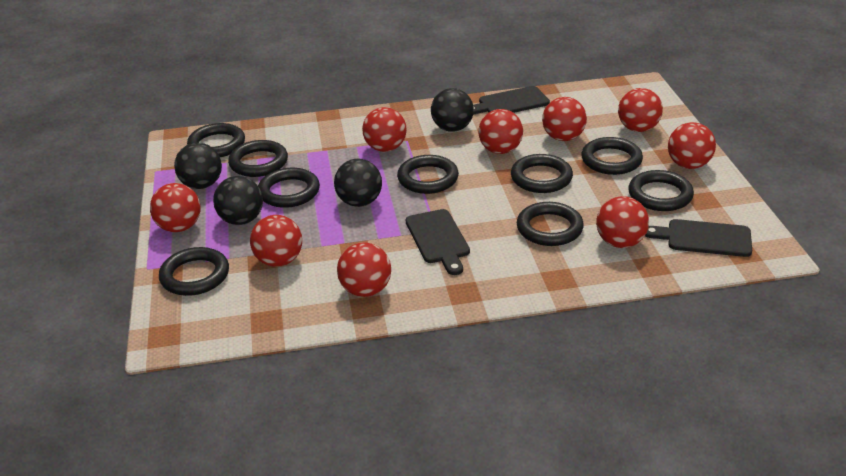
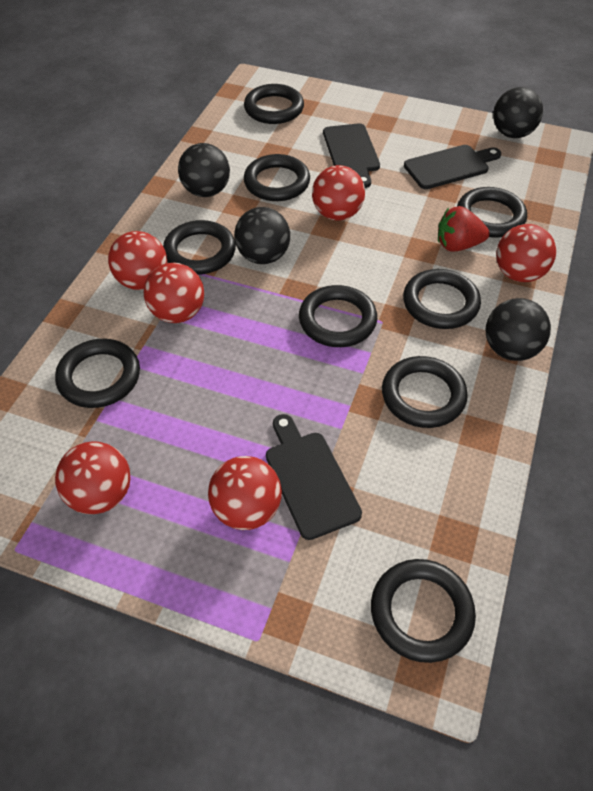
red ball: 9 -> 6
red strawberry: 0 -> 1

